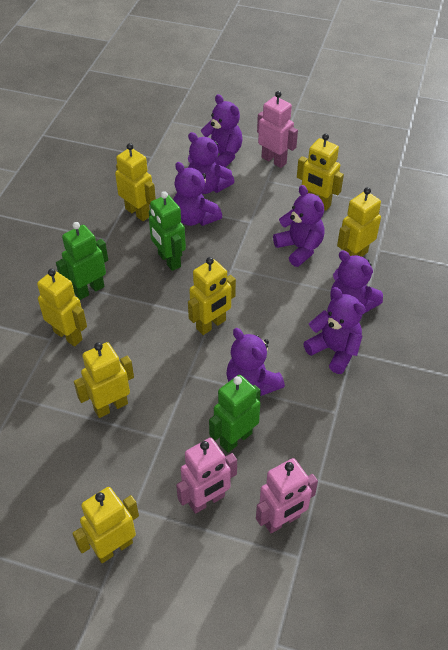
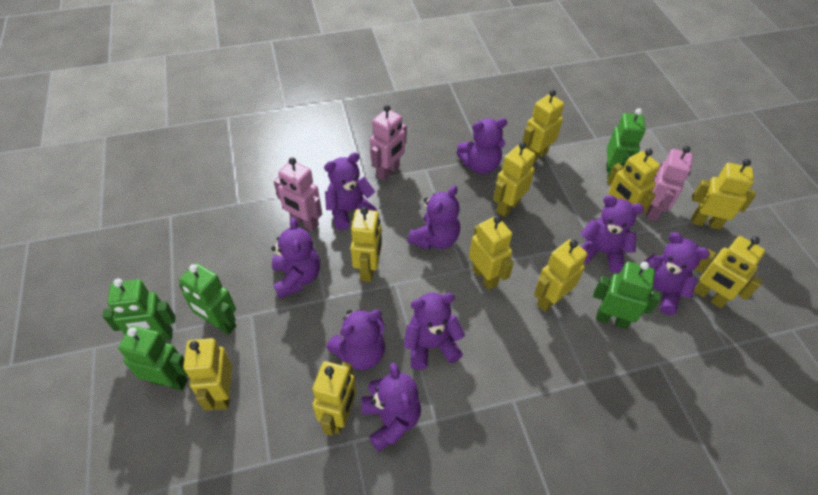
green robot: 3 -> 5
purple teddy bear: 7 -> 9
yellow robot: 7 -> 10

